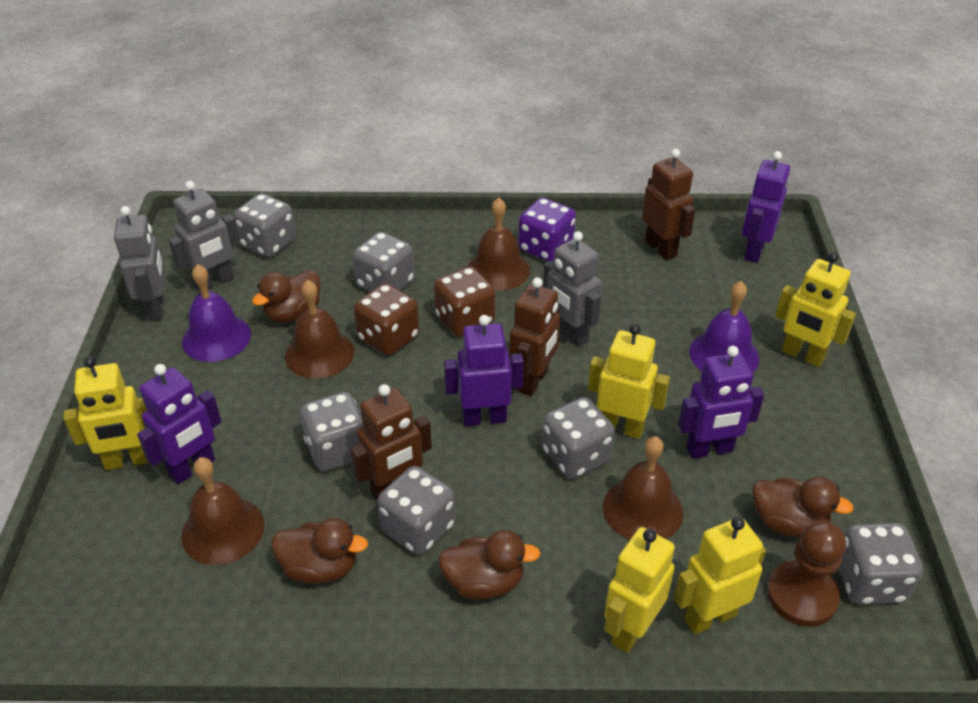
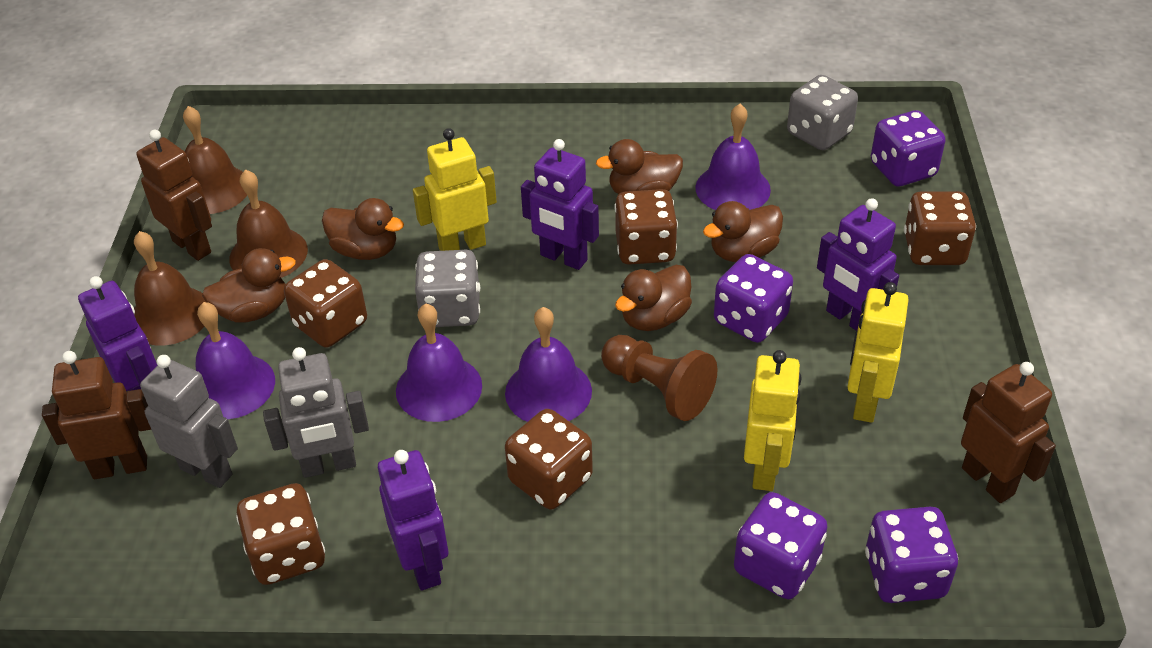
brown bell: 4 -> 3
brown dice: 2 -> 5
brown duck: 4 -> 5
grey dice: 6 -> 2
grey robot: 3 -> 2
purple bell: 2 -> 4
purple dice: 1 -> 4
yellow robot: 5 -> 3

